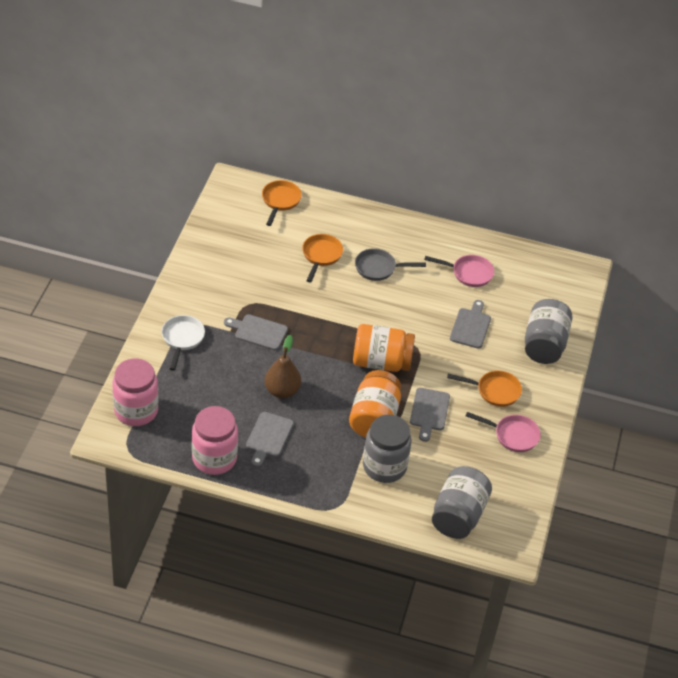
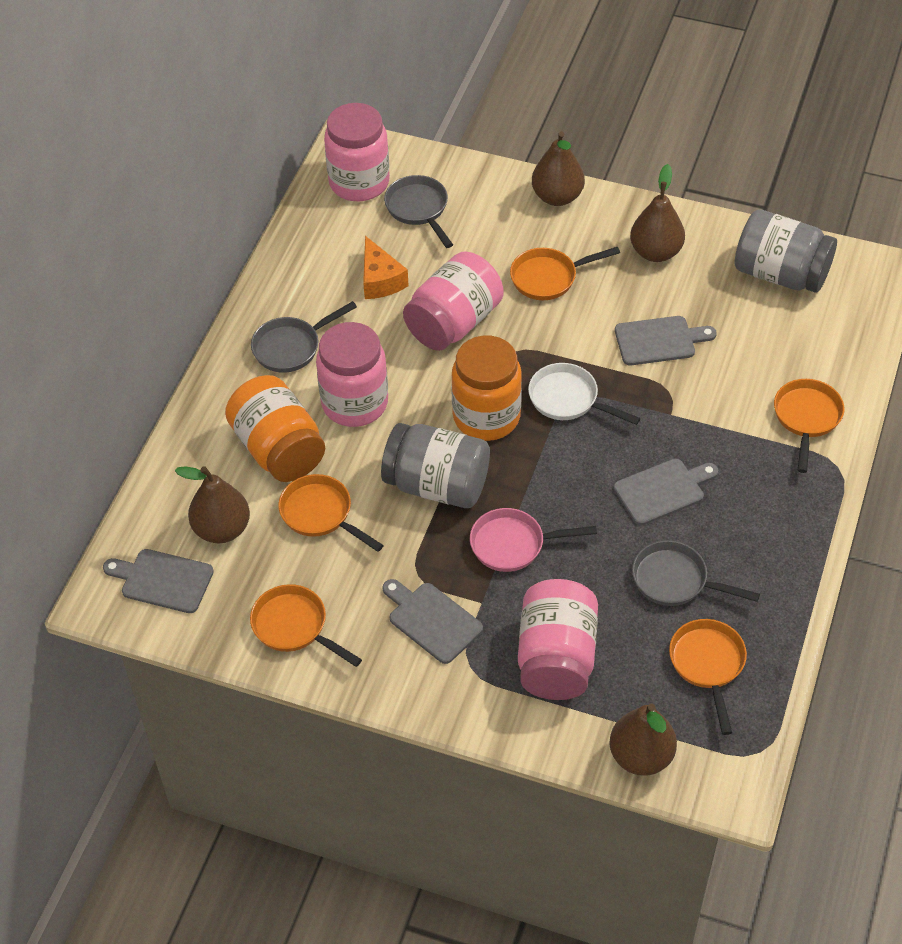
brown pear: 1 -> 4
grey jar: 3 -> 2
grey pan: 1 -> 3
orange cheese: 0 -> 1
orange pan: 3 -> 5
pink jar: 2 -> 4
pink pan: 2 -> 1

